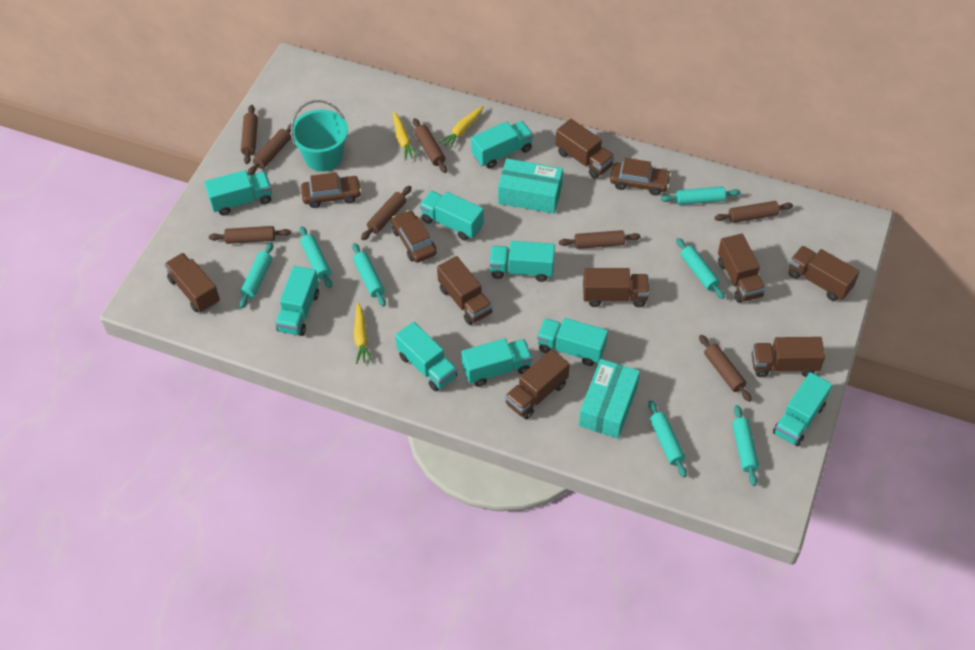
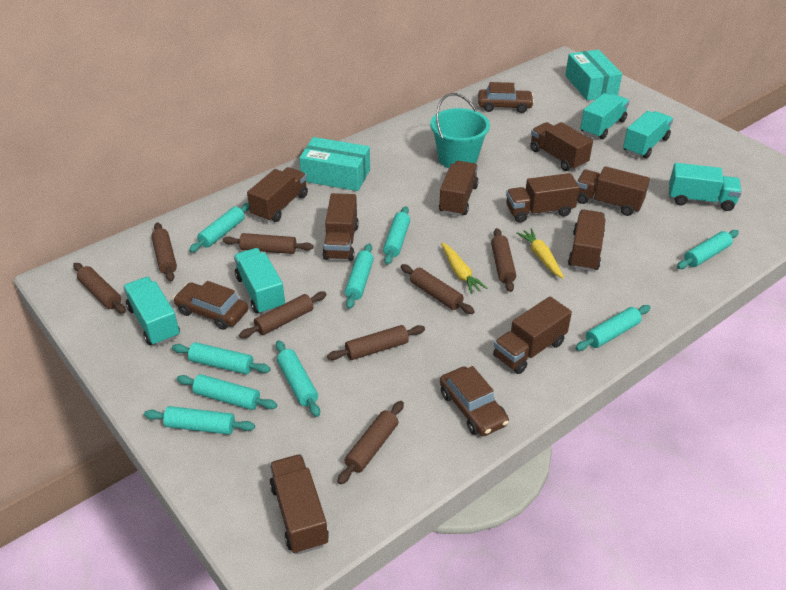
brown truck: 8 -> 9
turquoise rolling pin: 7 -> 9
turquoise truck: 9 -> 5
yellow carrot: 3 -> 2

